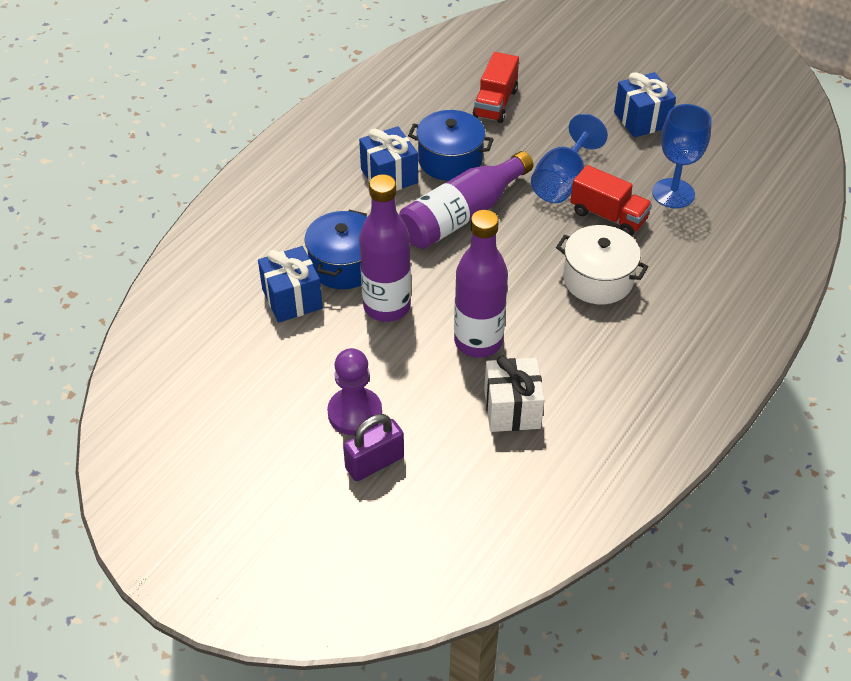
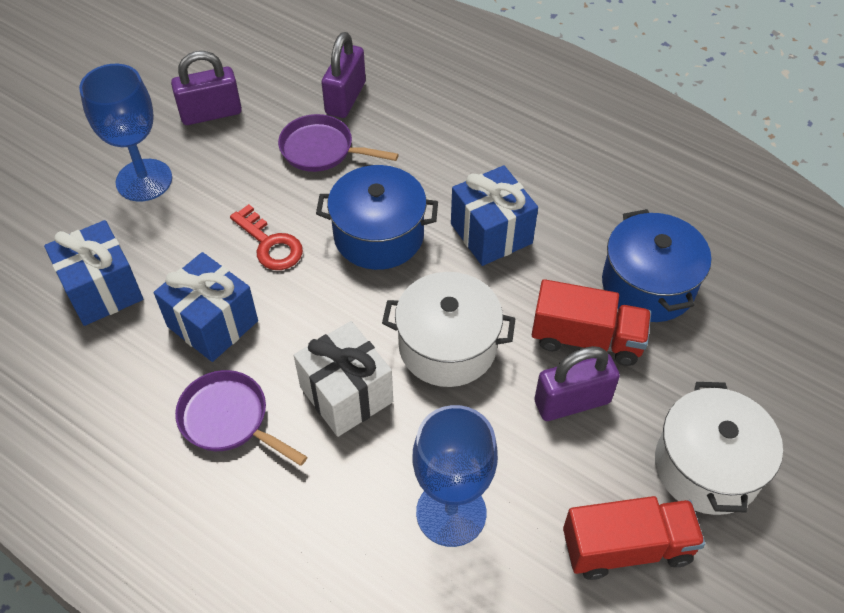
purple bottle: 3 -> 0
purple padlock: 1 -> 3
purple pan: 0 -> 2
purple pawn: 1 -> 0
red key: 0 -> 1
white pot: 1 -> 2

